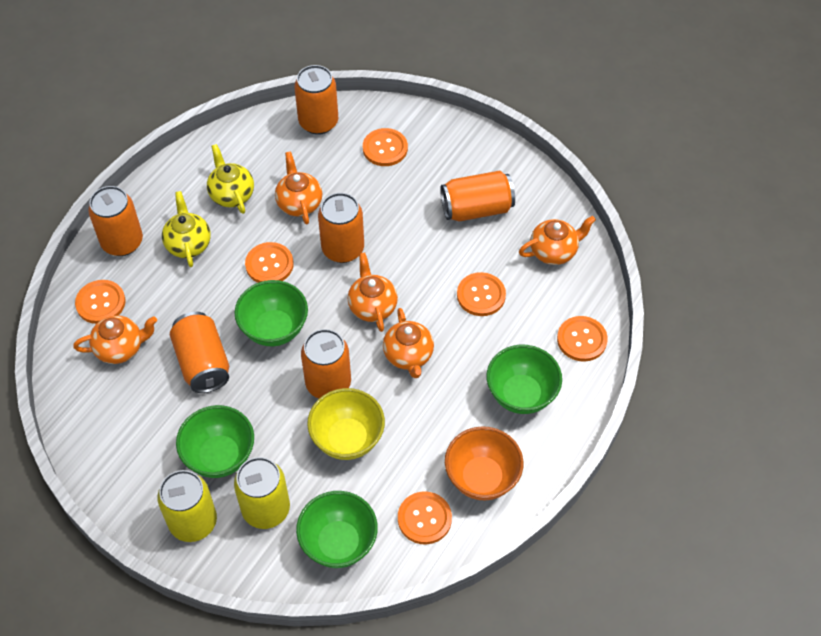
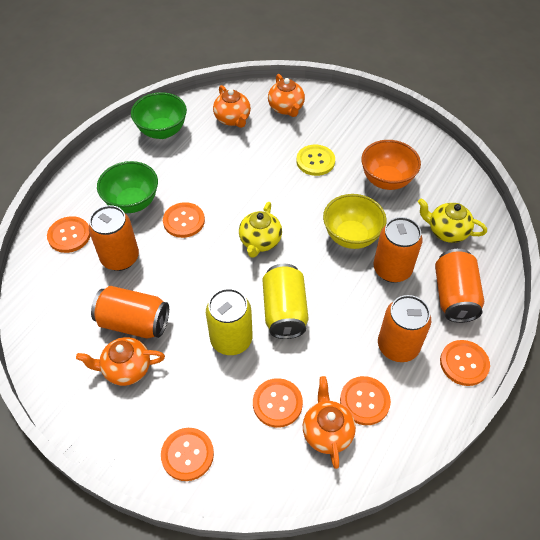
green bowl: 4 -> 2
orange can: 6 -> 5
orange teapot: 5 -> 4
yellow button: 0 -> 1

